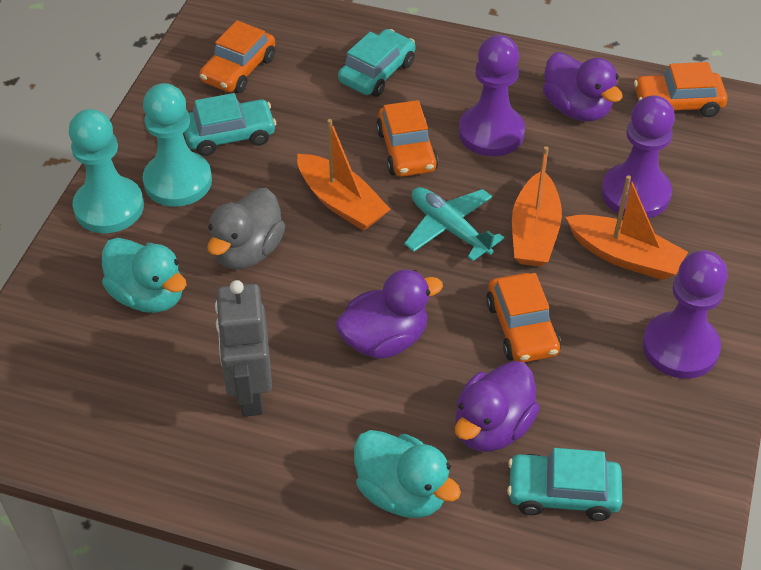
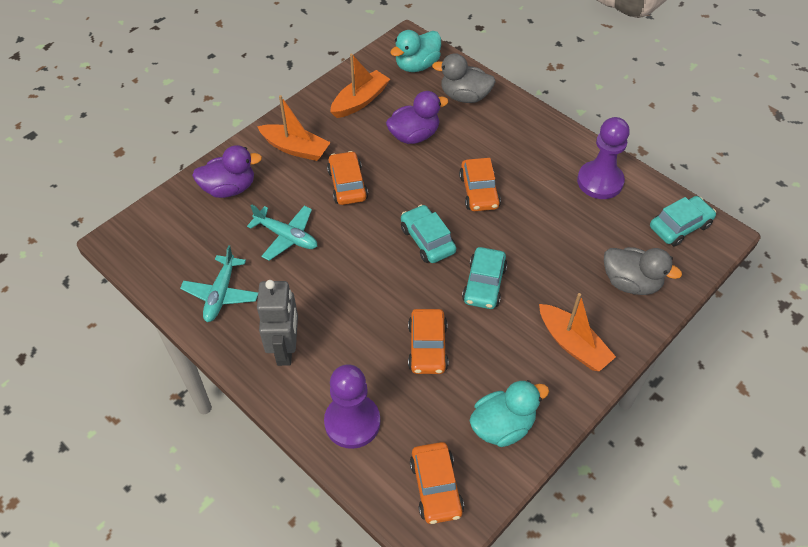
grey duck: 1 -> 2
purple duck: 3 -> 2
purple pawn: 3 -> 2
turquoise pawn: 2 -> 0
turquoise plane: 1 -> 2

